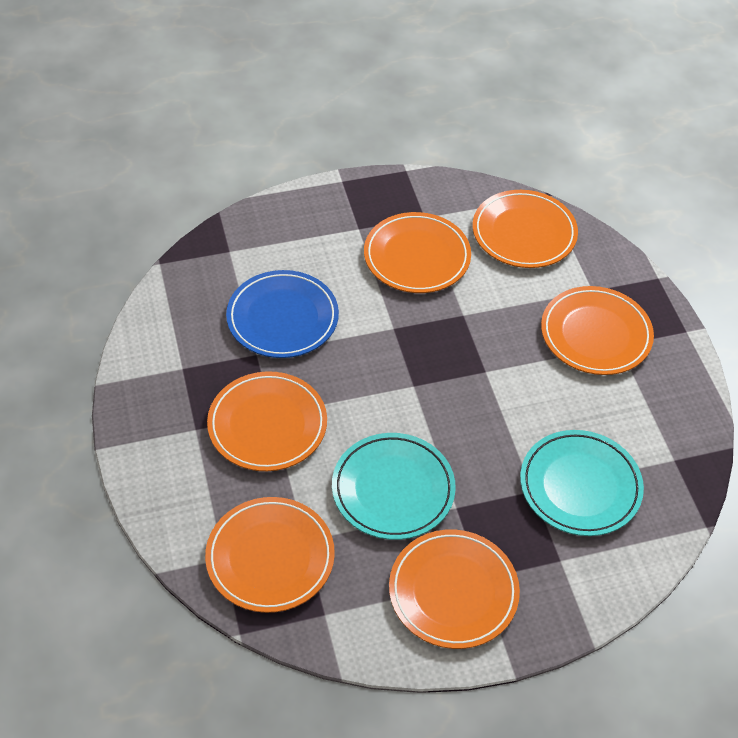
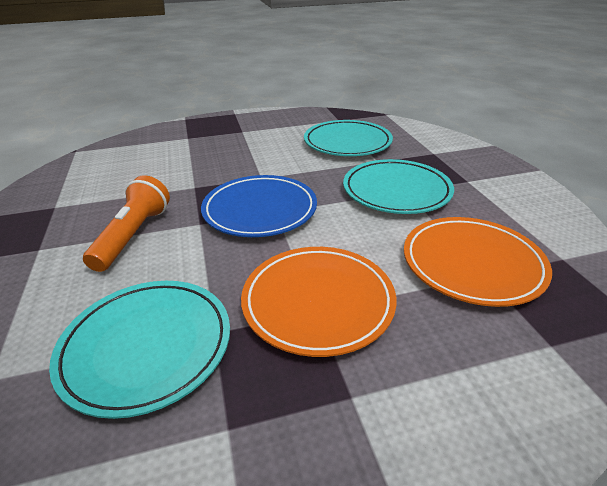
orange flashlight: 0 -> 1
orange plate: 6 -> 2
turquoise plate: 2 -> 3

